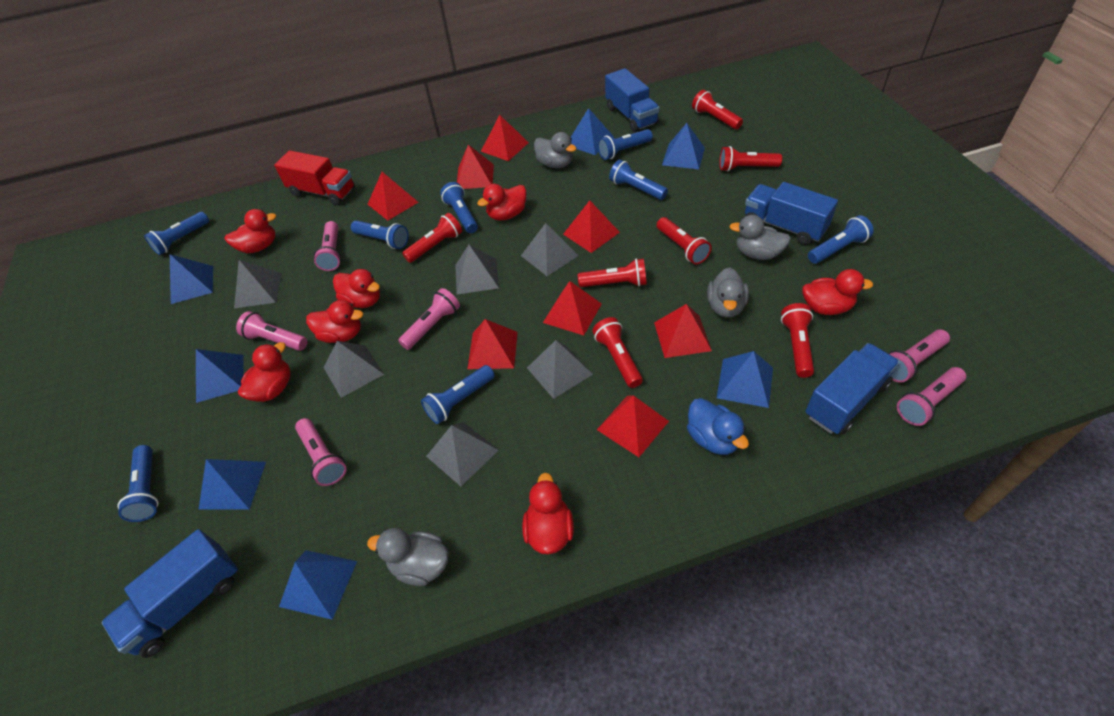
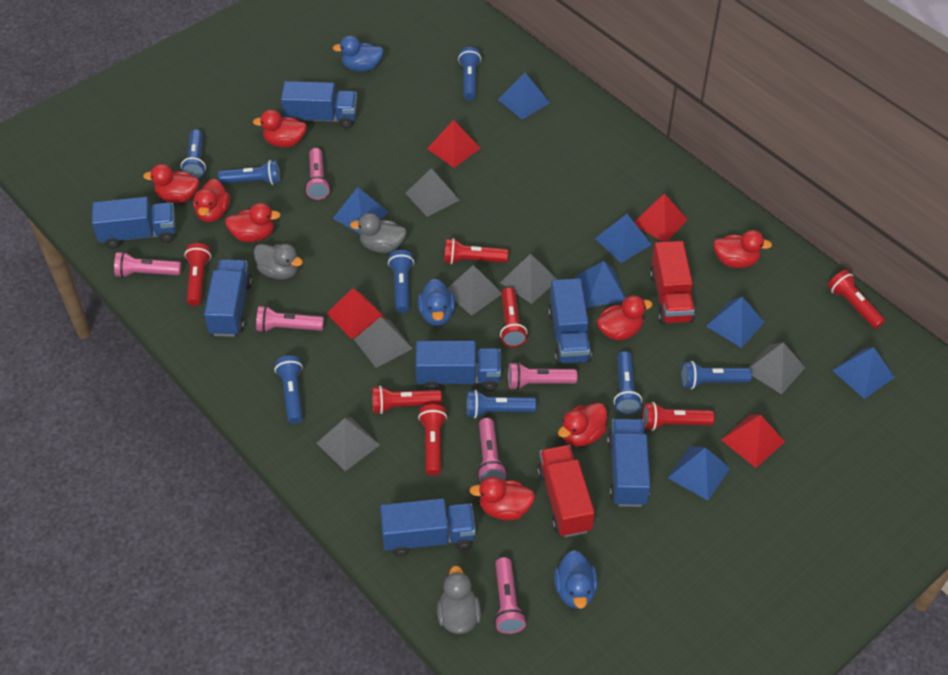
blue duck: 1 -> 3
blue truck: 4 -> 7
grey duck: 4 -> 3
red duck: 7 -> 8
red pyramid: 8 -> 4
red truck: 1 -> 2

